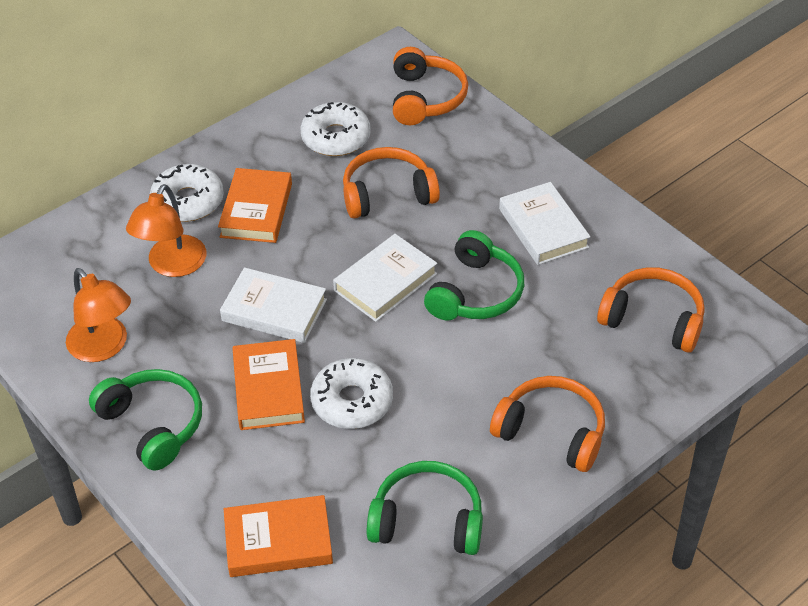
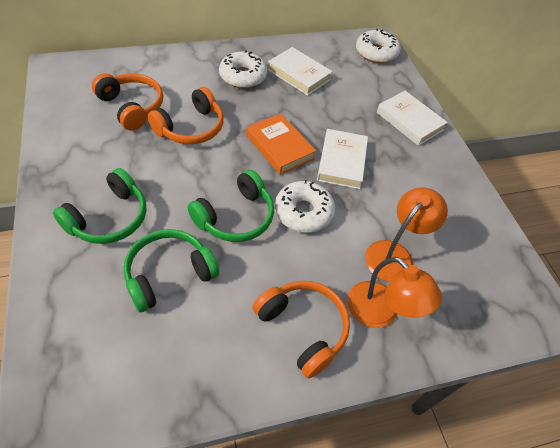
orange book: 3 -> 1
orange headphones: 4 -> 3

